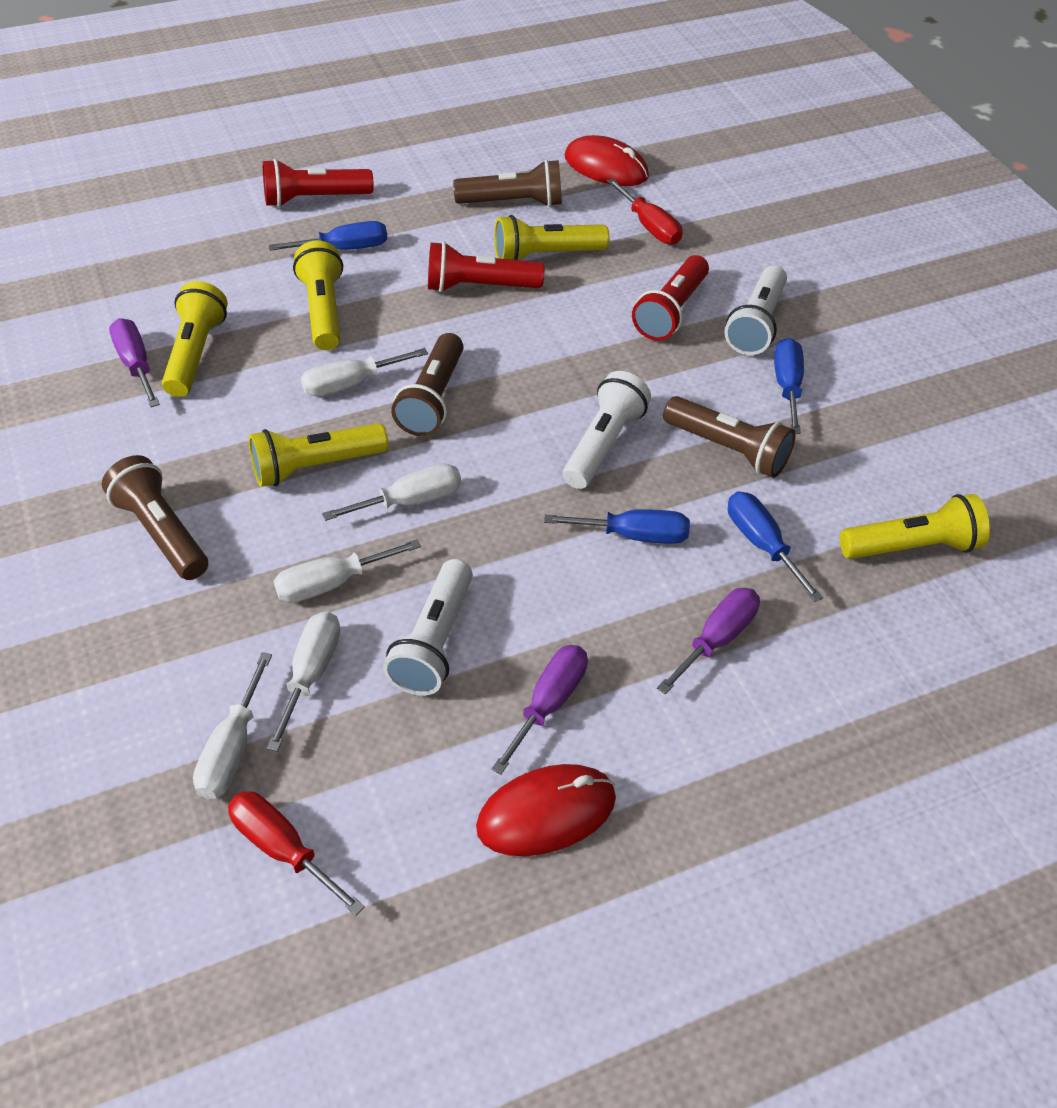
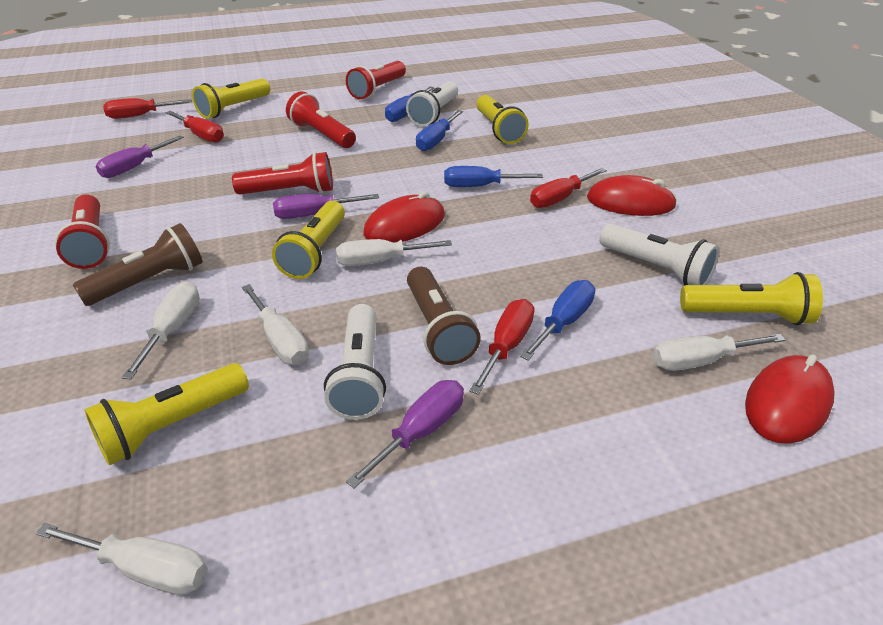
brown flashlight: 4 -> 2
red flashlight: 3 -> 4
red mouse: 2 -> 3
red screwdriver: 2 -> 4

